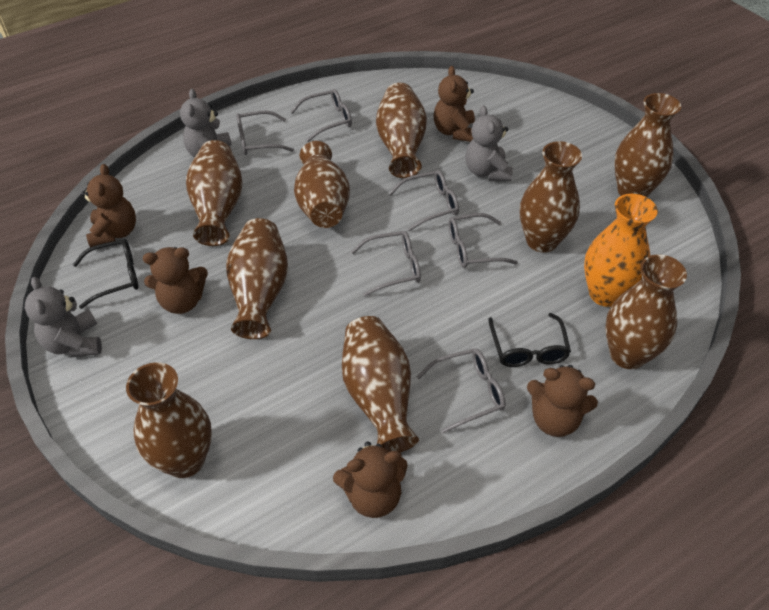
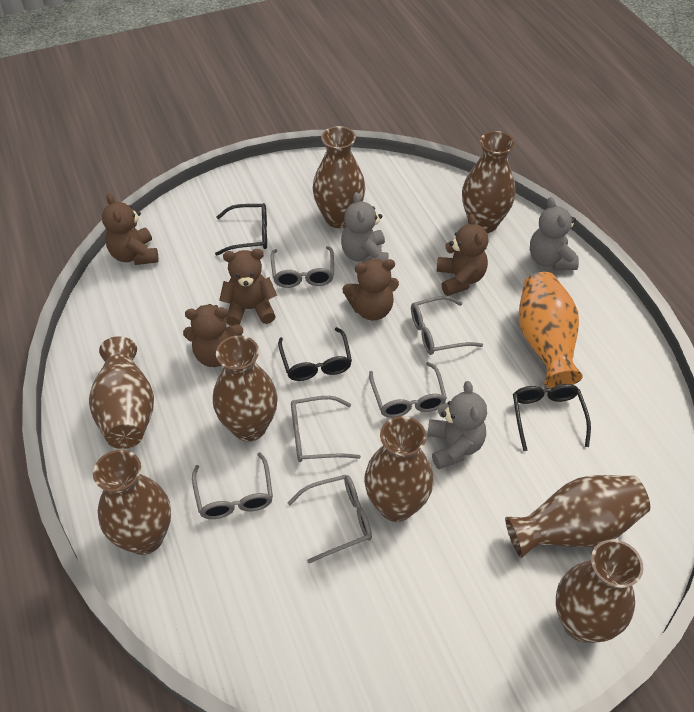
black glasses: 2 -> 3
brown vase: 9 -> 8

